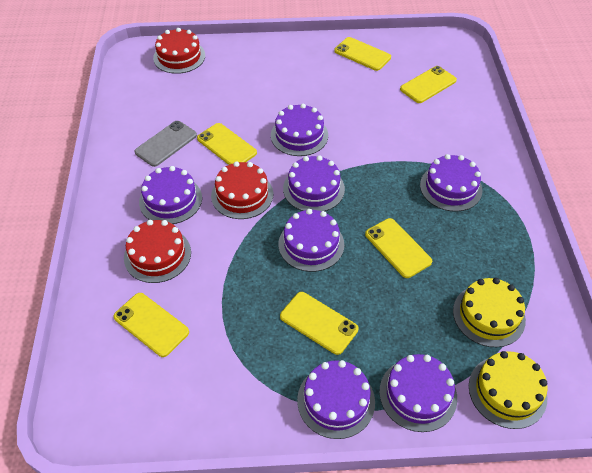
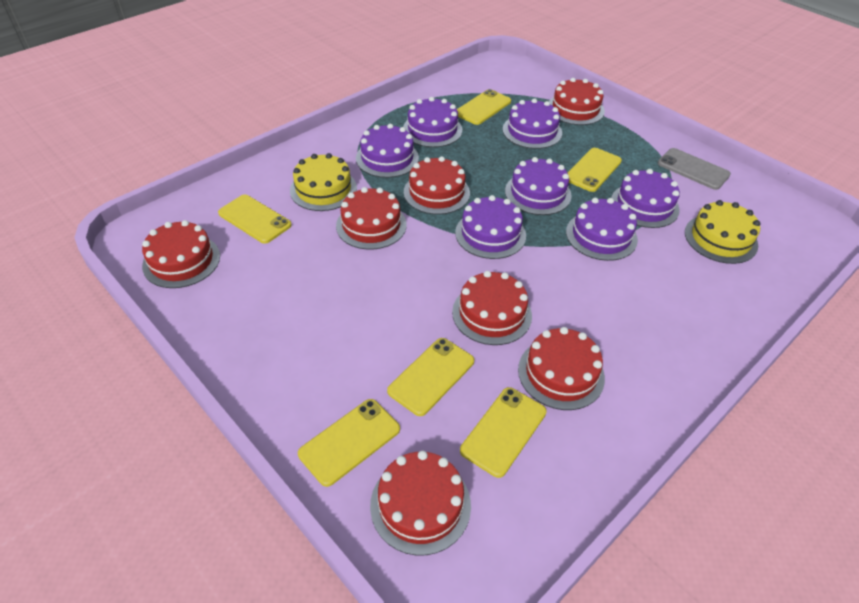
red cake: 3 -> 7

